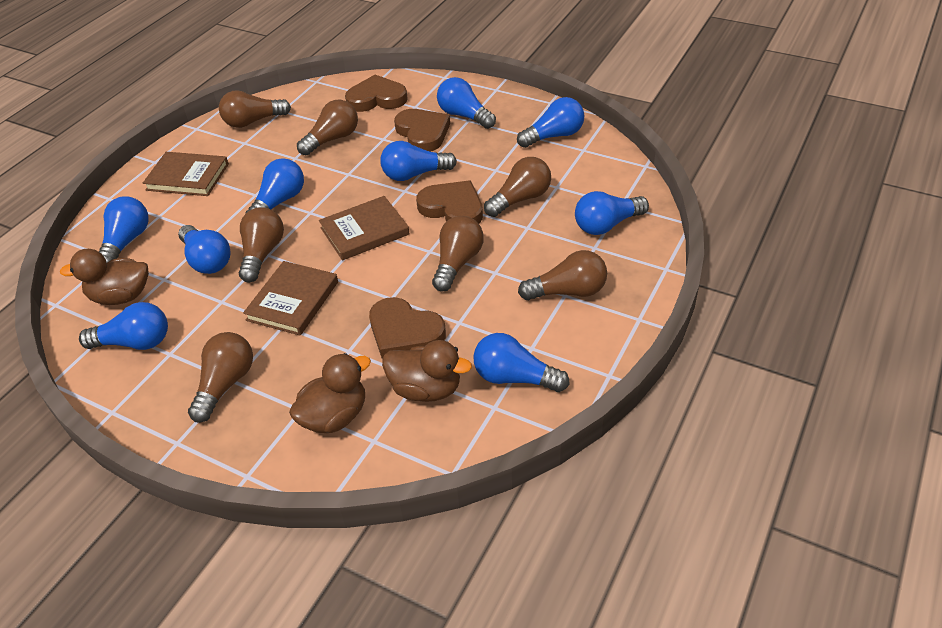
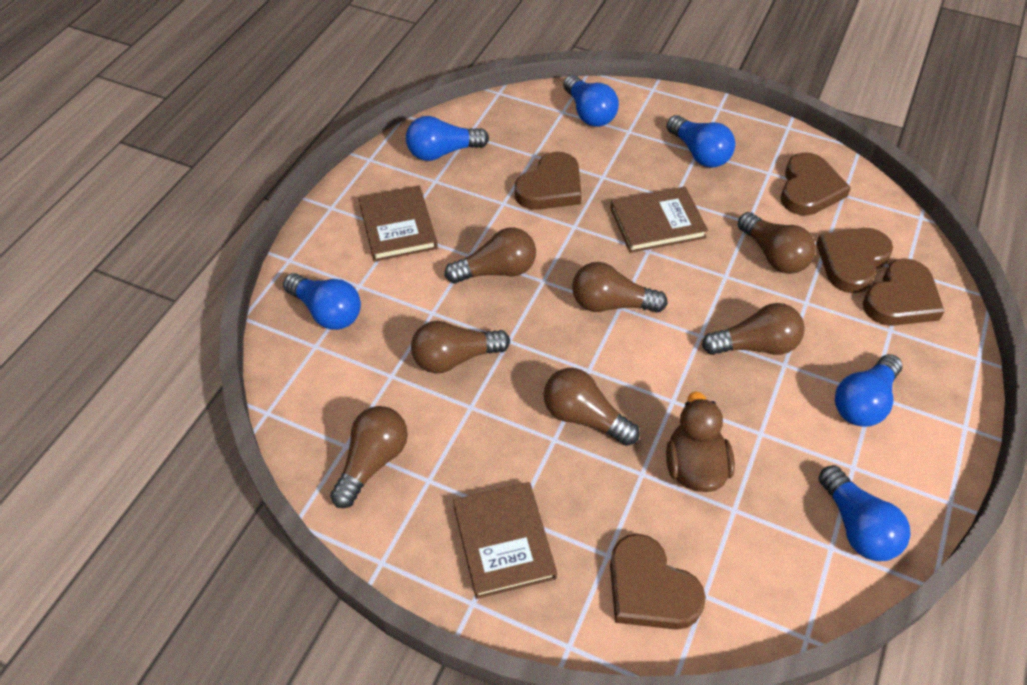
blue light bulb: 9 -> 6
brown duck: 3 -> 1
brown heart: 4 -> 5

